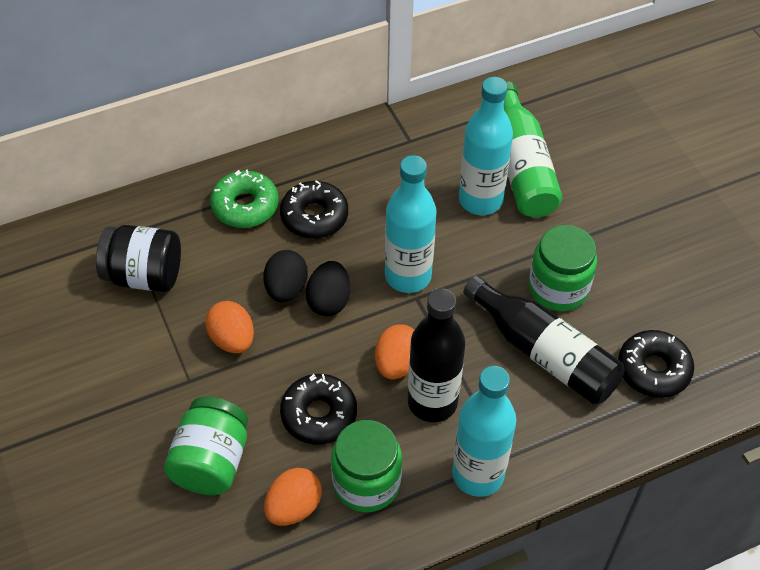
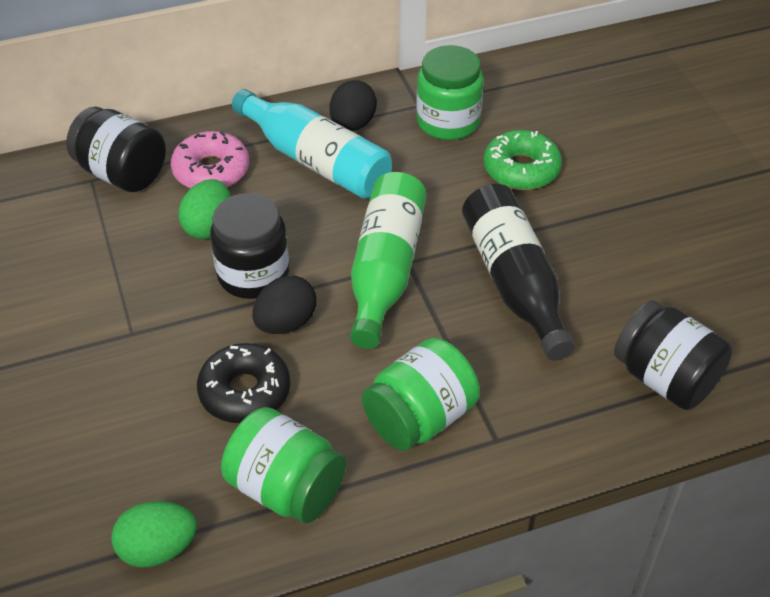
black bottle: 2 -> 1
black donut: 3 -> 1
black jar: 1 -> 3
green egg: 0 -> 2
orange egg: 3 -> 0
pink donut: 0 -> 1
turquoise bottle: 3 -> 1

